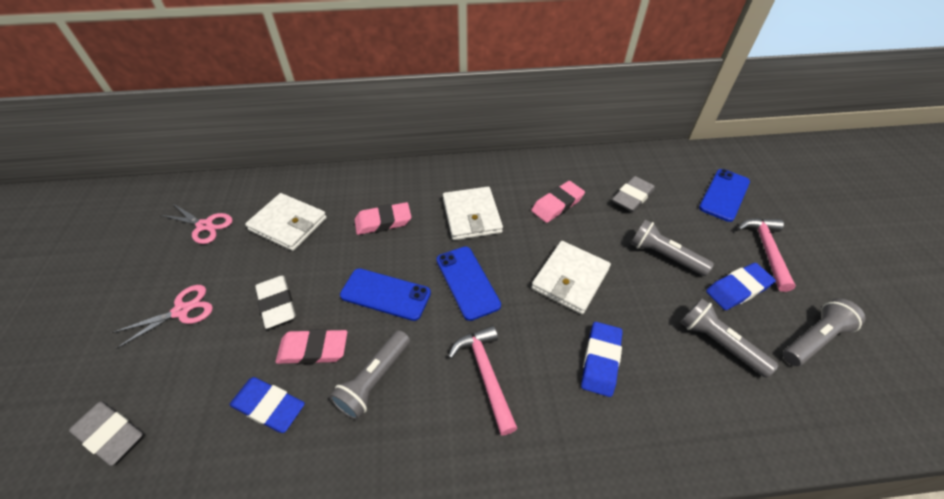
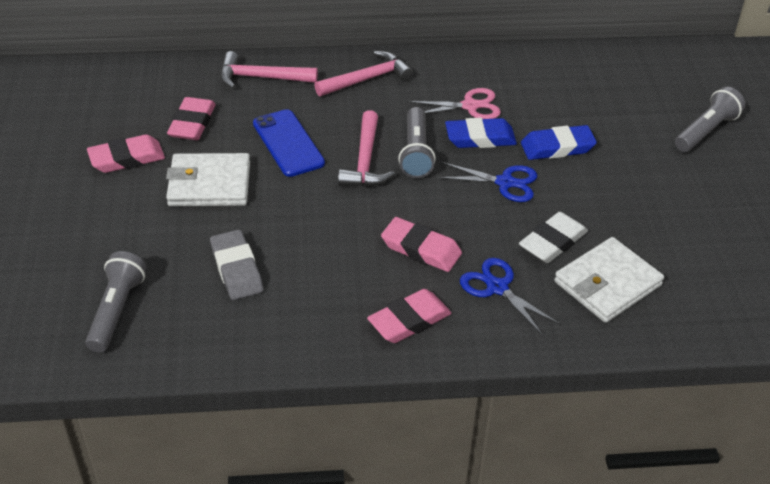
blue eraser: 3 -> 2
blue phone: 3 -> 1
blue scissors: 0 -> 2
grey eraser: 2 -> 1
grey flashlight: 4 -> 3
pink eraser: 3 -> 4
pink hammer: 2 -> 3
pink scissors: 2 -> 1
white wallet: 3 -> 2

